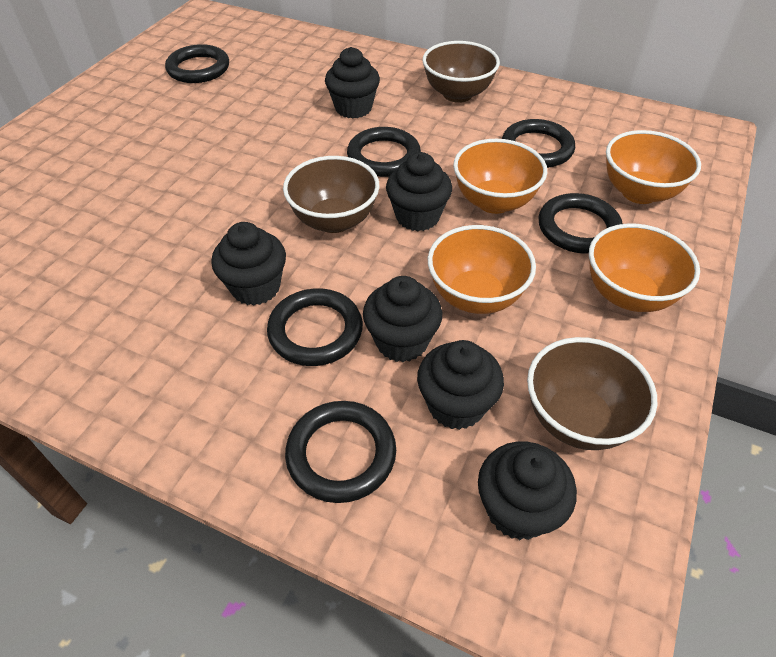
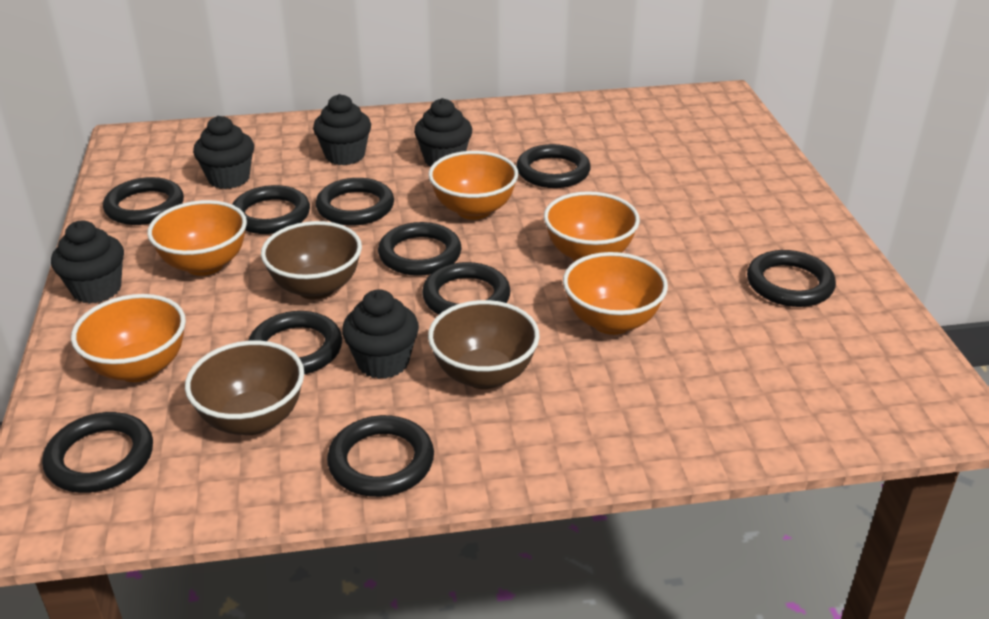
black cupcake: 6 -> 5
black ring: 6 -> 10
orange bowl: 4 -> 5

